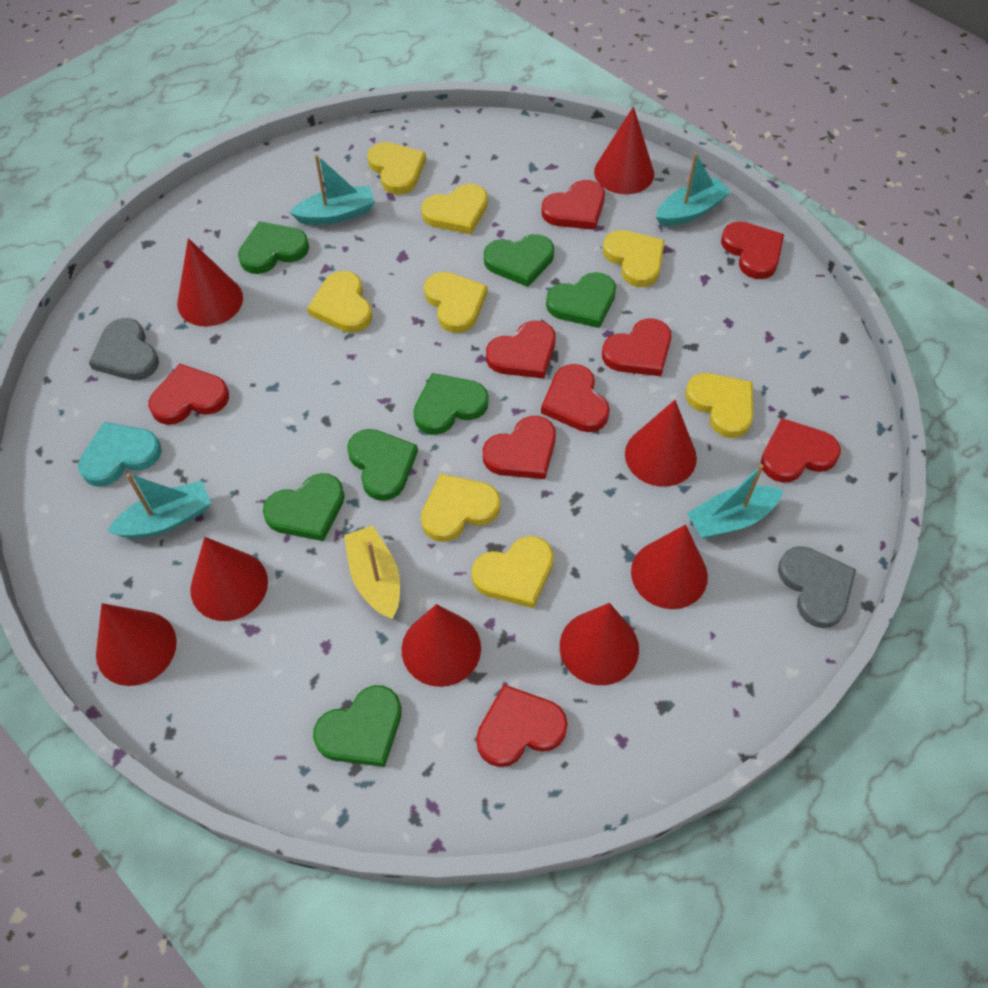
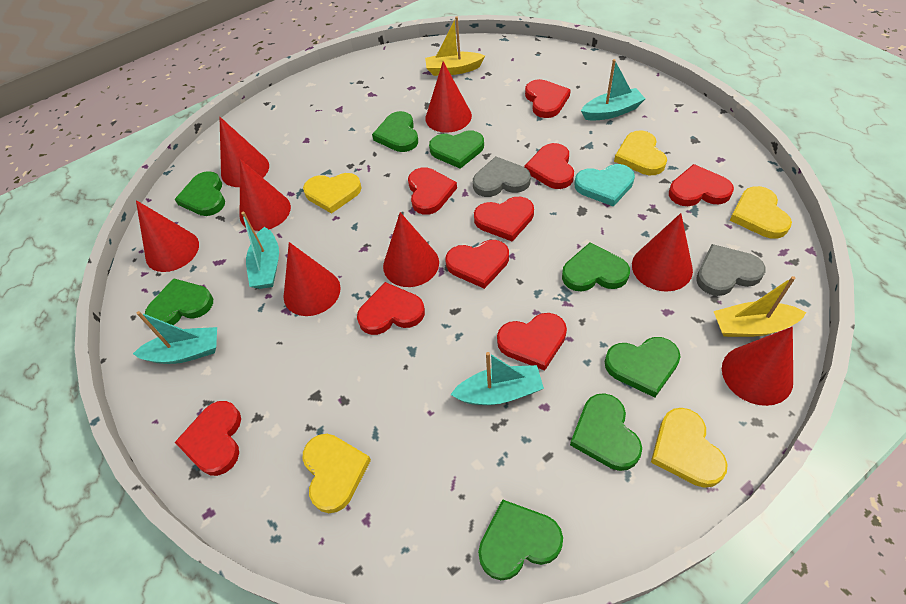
green heart: 7 -> 8
yellow boat: 1 -> 2
yellow heart: 8 -> 5

